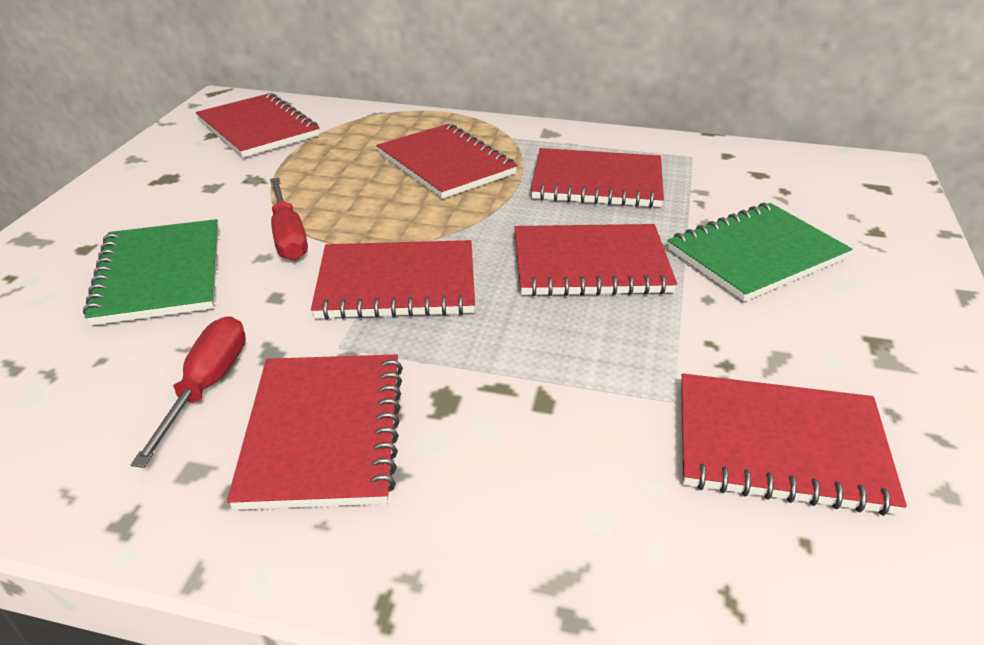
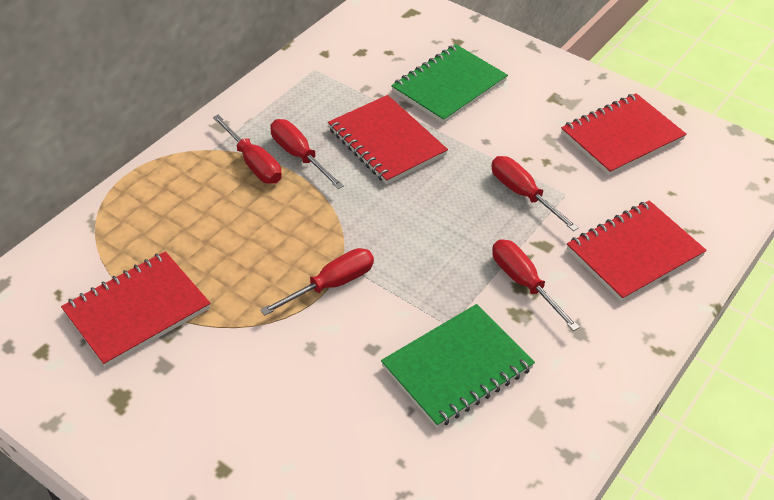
red notebook: 7 -> 4
red screwdriver: 2 -> 5

